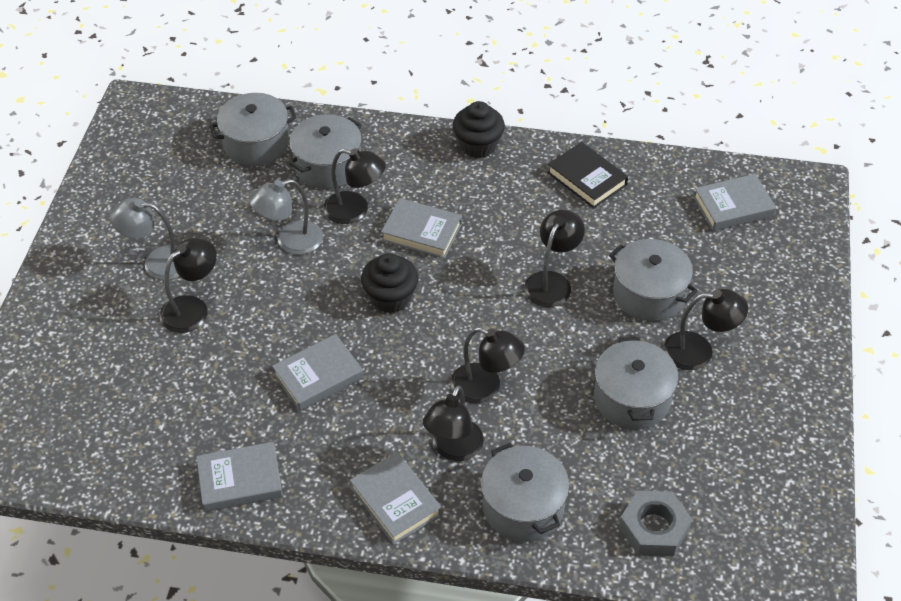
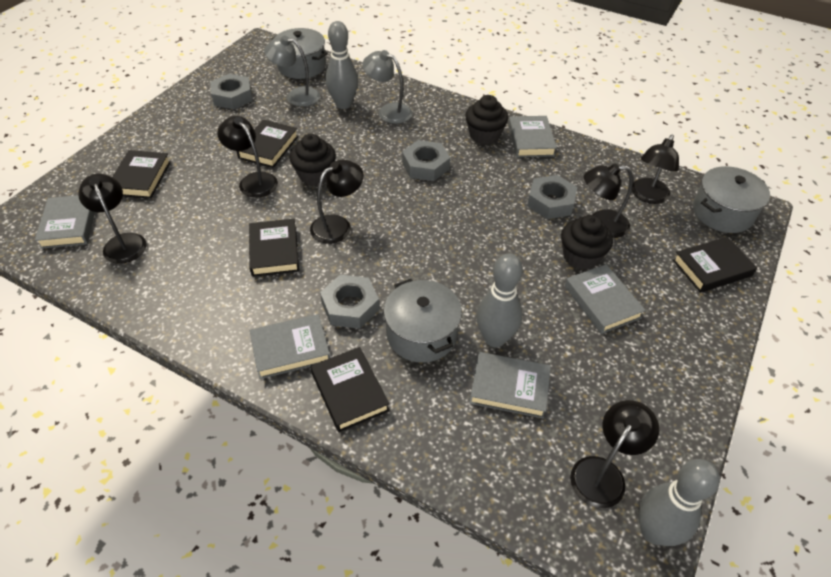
black book: 1 -> 5
black cupcake: 2 -> 3
grey bowling pin: 0 -> 3
grey nut: 1 -> 4
grey pot: 5 -> 3

